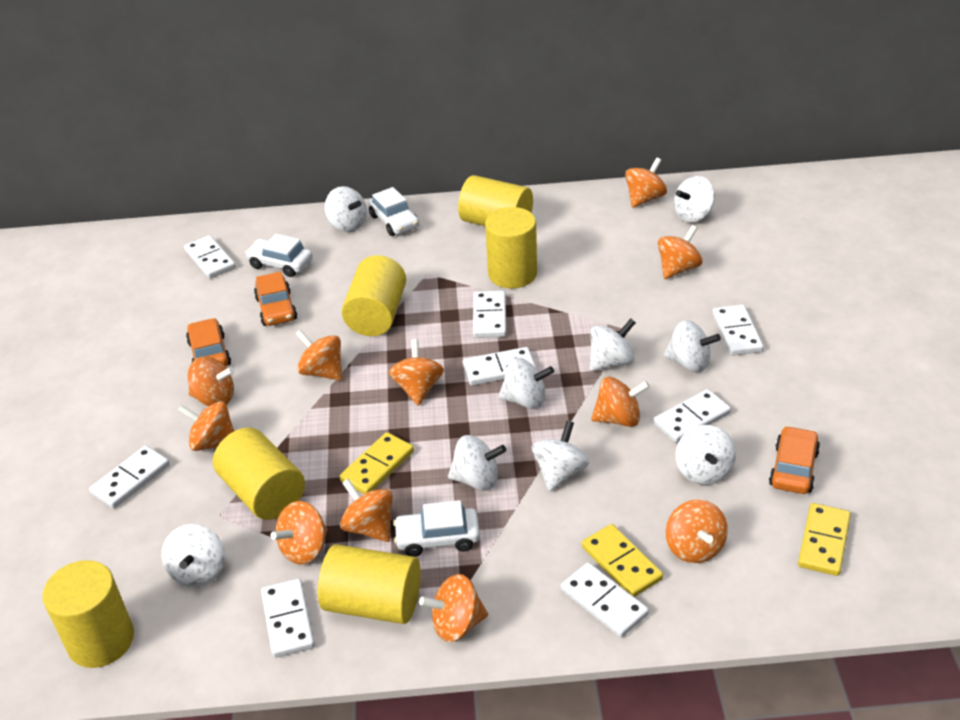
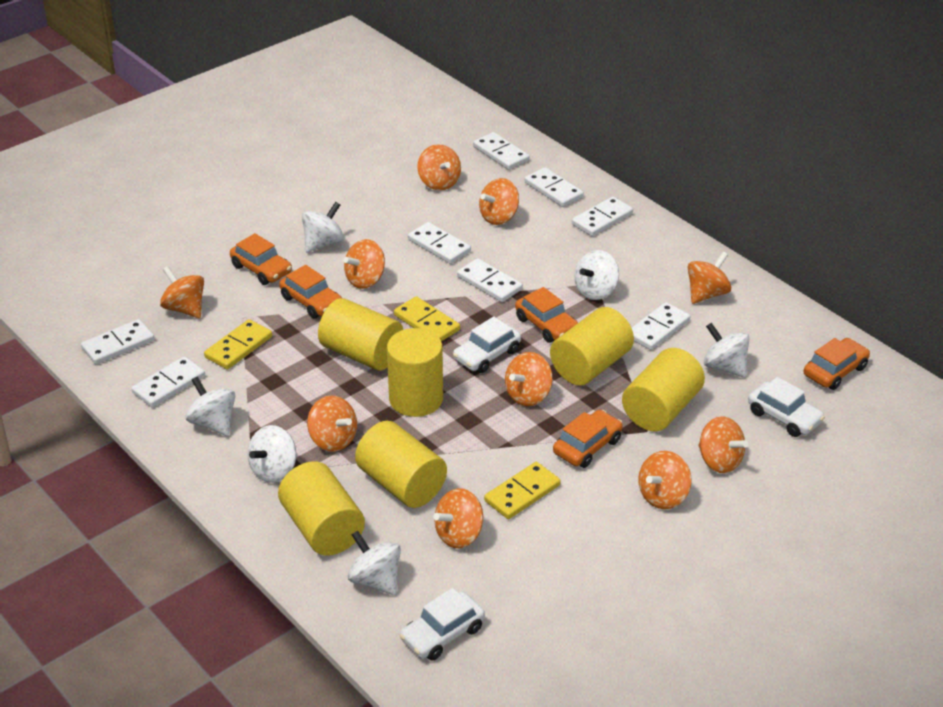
orange car: 3 -> 5
orange spinning top: 11 -> 10
white spinning top: 9 -> 6

